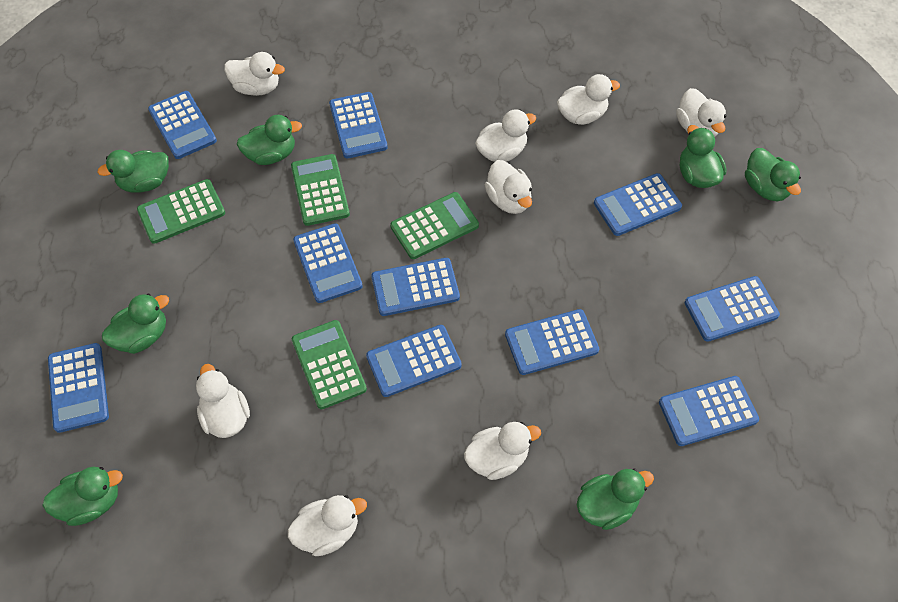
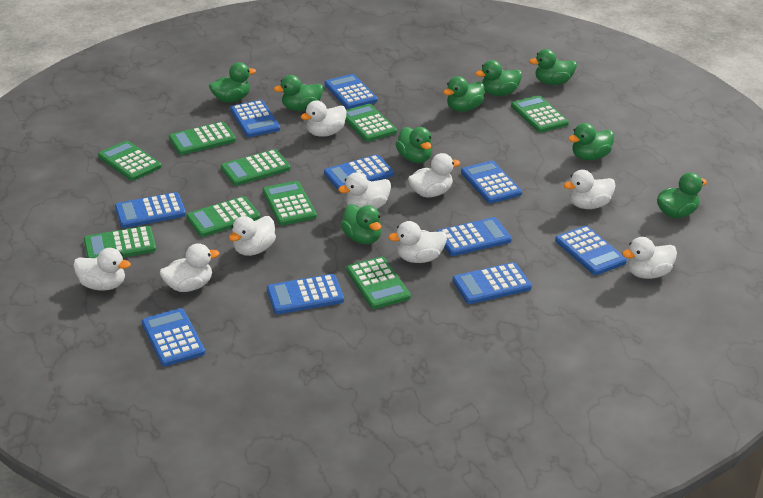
green calculator: 4 -> 9
green duck: 7 -> 9
white duck: 8 -> 9

